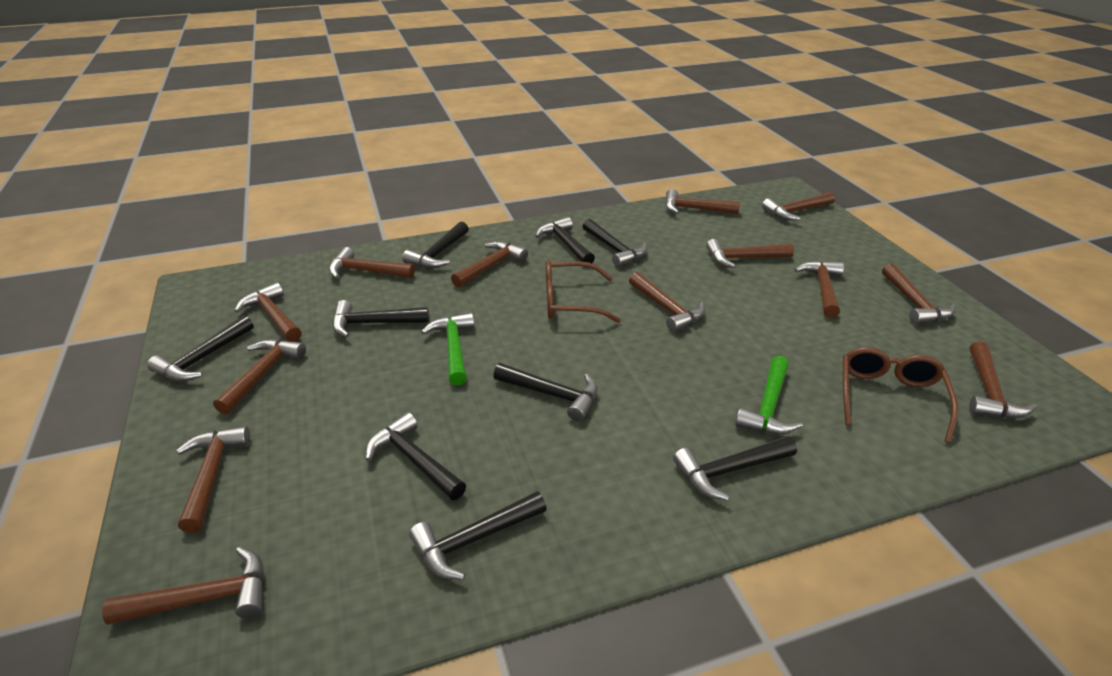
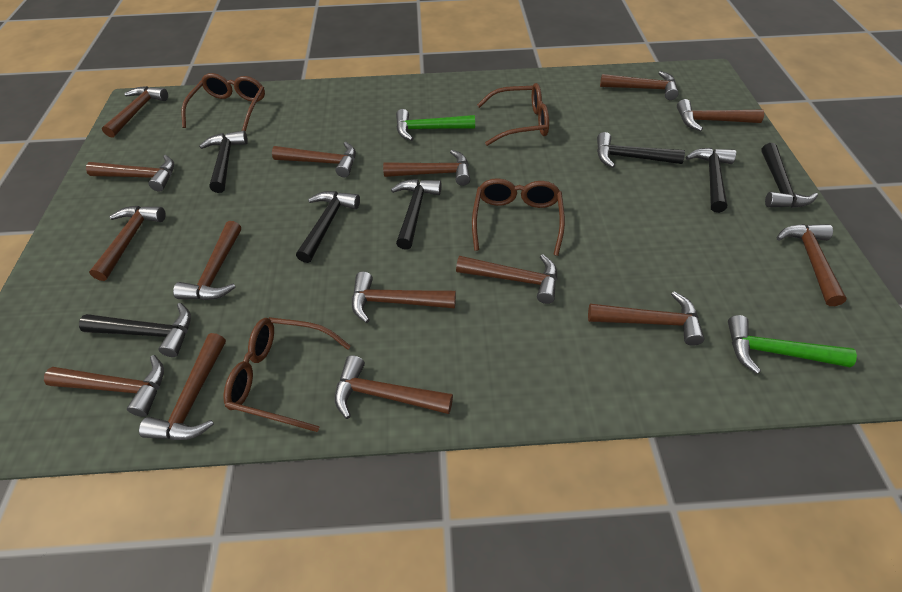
black hammer: 9 -> 7
brown glasses: 2 -> 4
brown hammer: 13 -> 15

